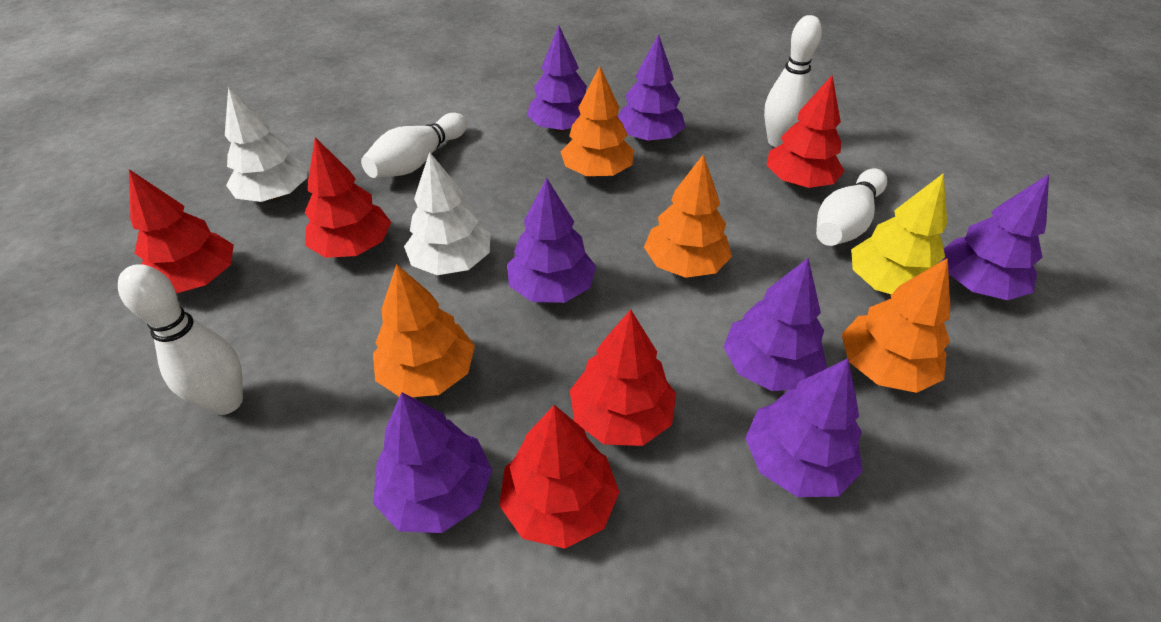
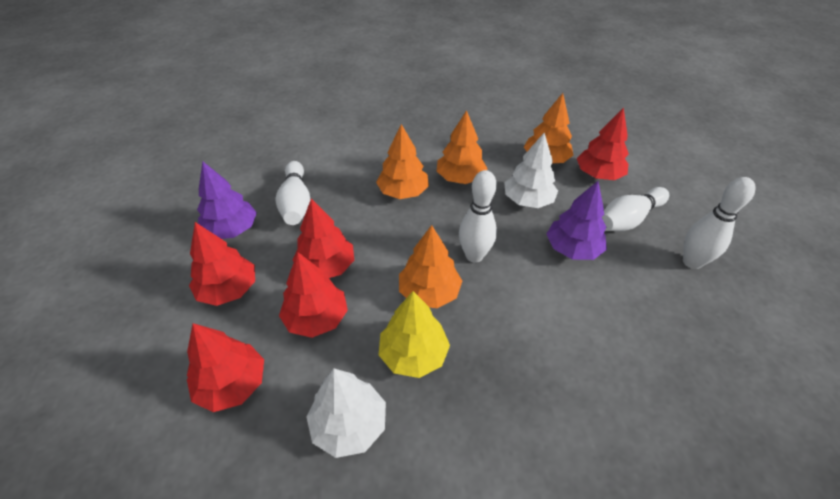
purple tree: 7 -> 2

